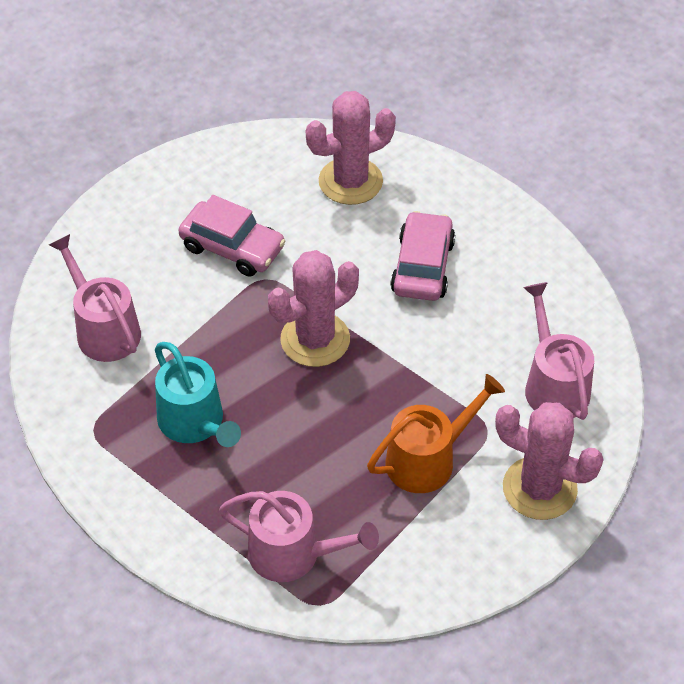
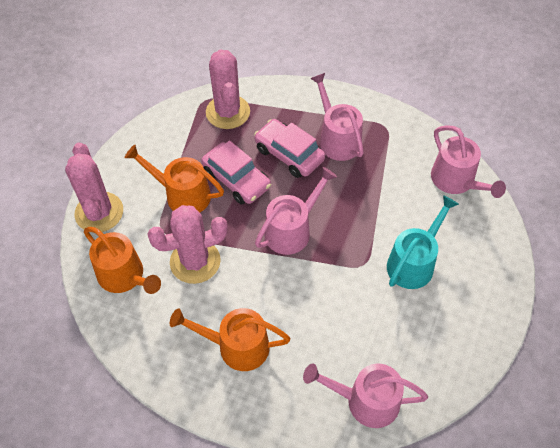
orange watering can: 1 -> 3
pink watering can: 3 -> 4

